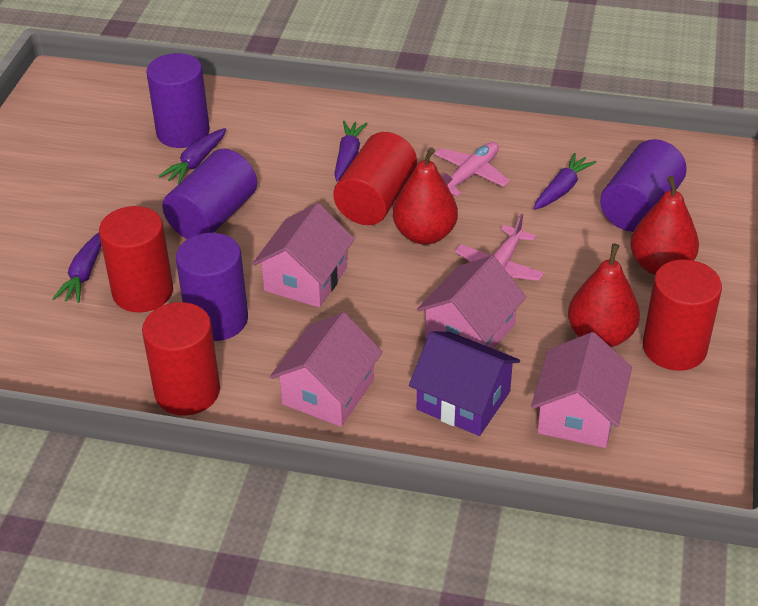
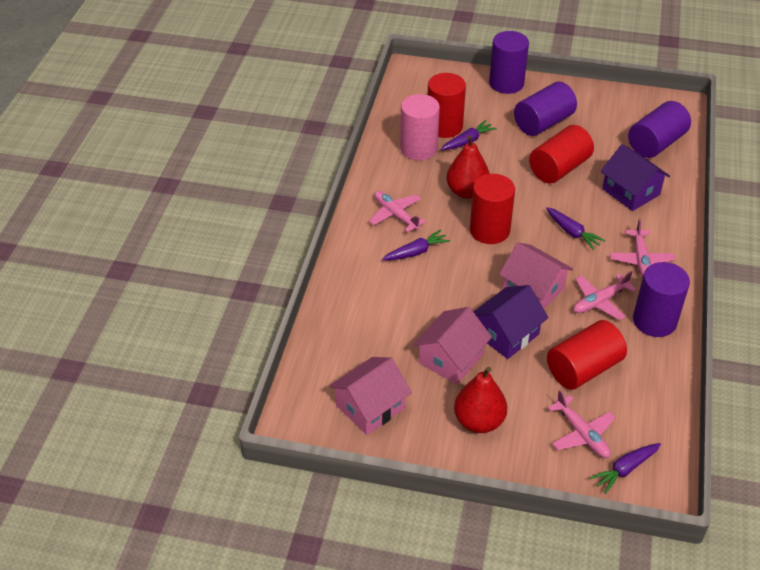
pink cylinder: 0 -> 1
pink house: 4 -> 3
pink plane: 2 -> 4
purple house: 1 -> 2
red pear: 3 -> 2

